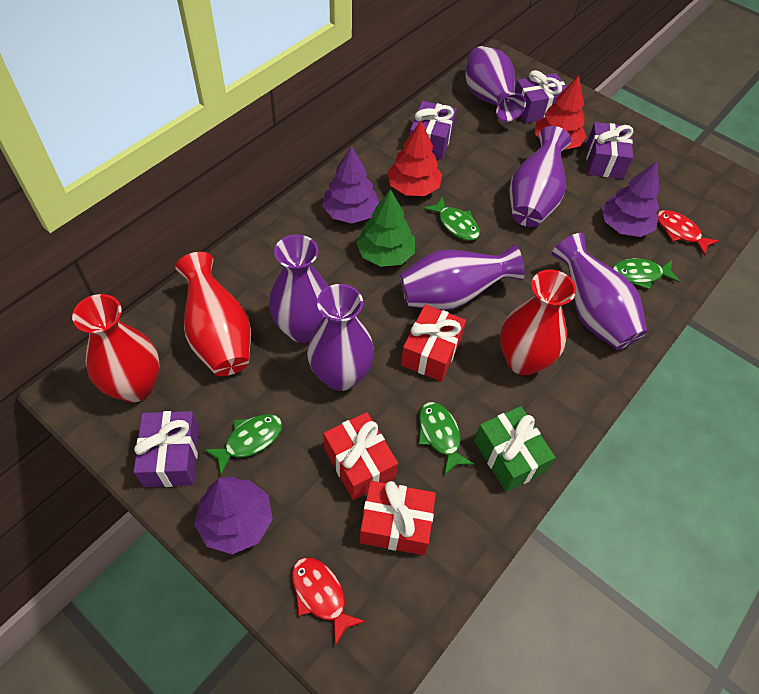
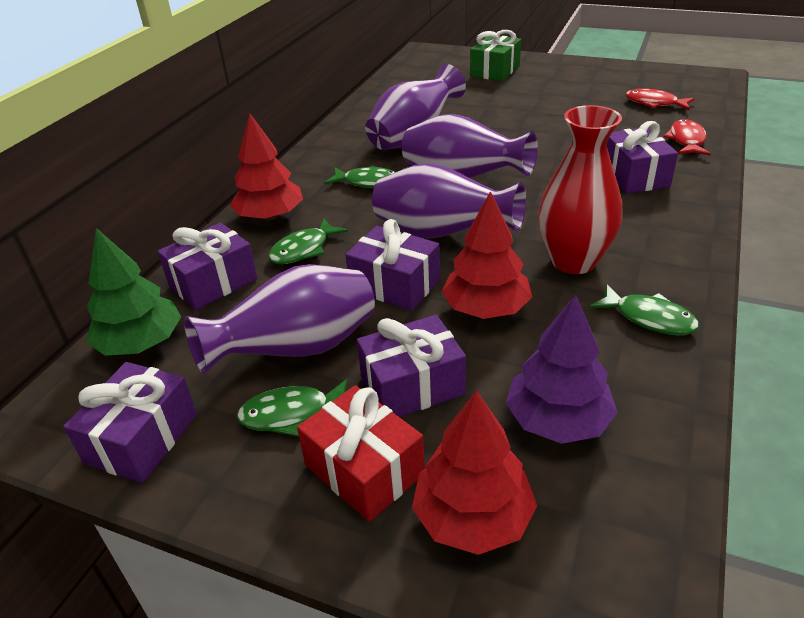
purple gift: 4 -> 5
purple tree: 3 -> 1
purple vase: 6 -> 4
red gift: 3 -> 1
red tree: 2 -> 3
red vase: 3 -> 1

